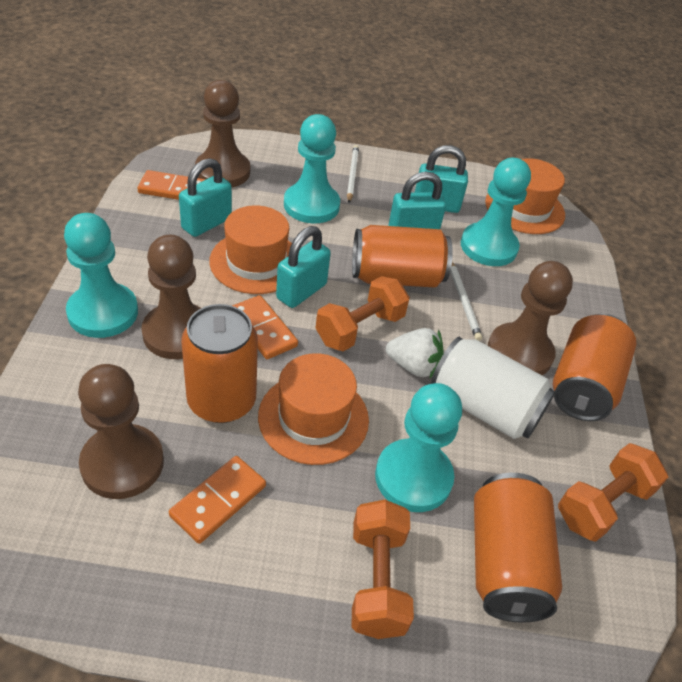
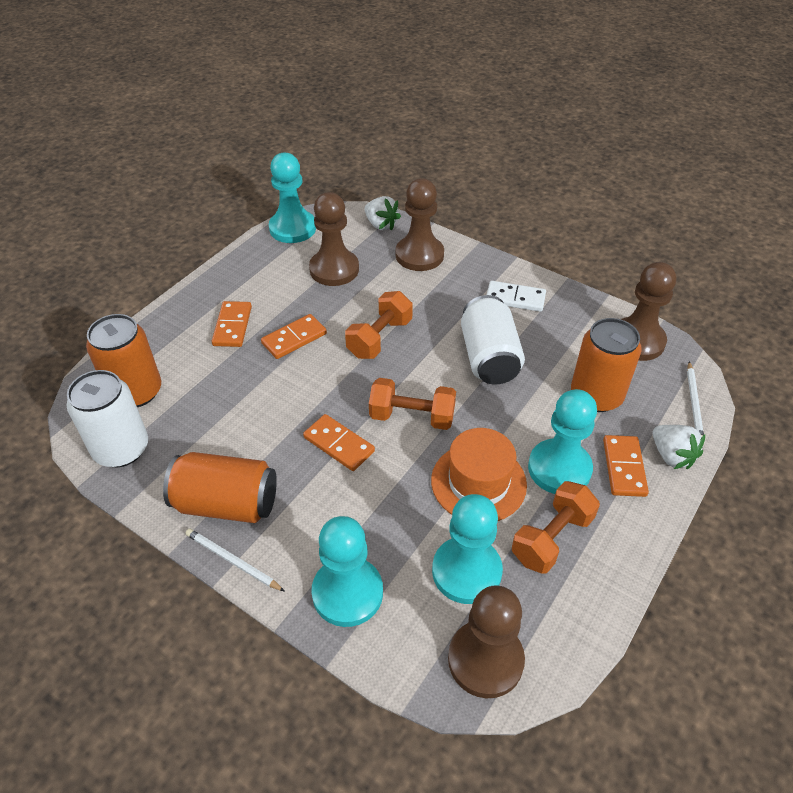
orange can: 4 -> 3
orange domino: 3 -> 4
orange hat: 3 -> 1
turquoise padlock: 4 -> 0
white can: 1 -> 2
white domino: 0 -> 1
white strawberry: 1 -> 2

